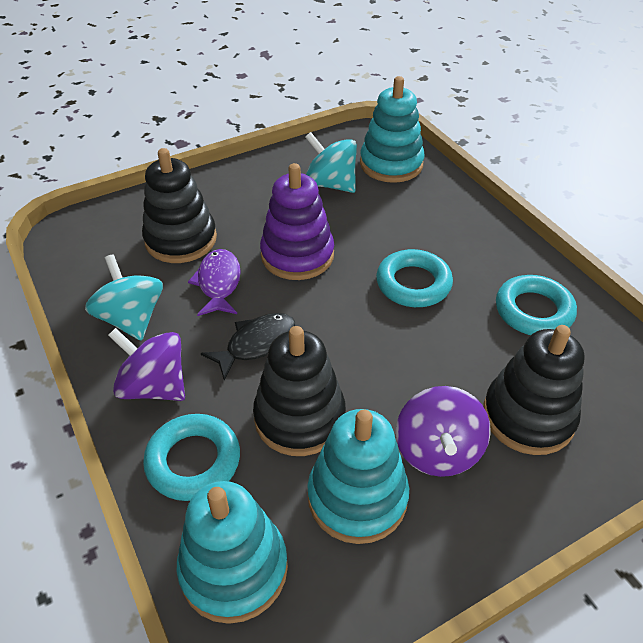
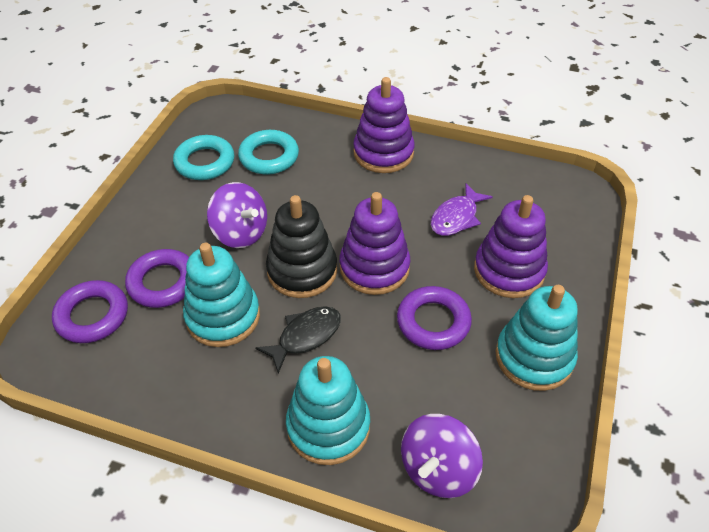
black stacking toy: 3 -> 1
purple ring: 0 -> 3
purple stacking toy: 1 -> 3
turquoise ring: 3 -> 2
turquoise spinning top: 2 -> 0

